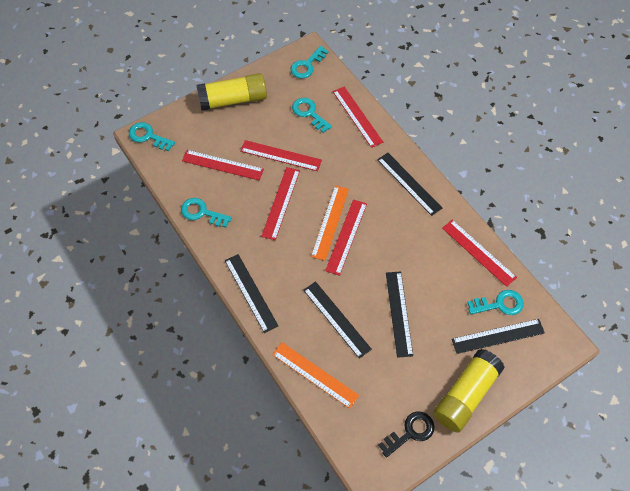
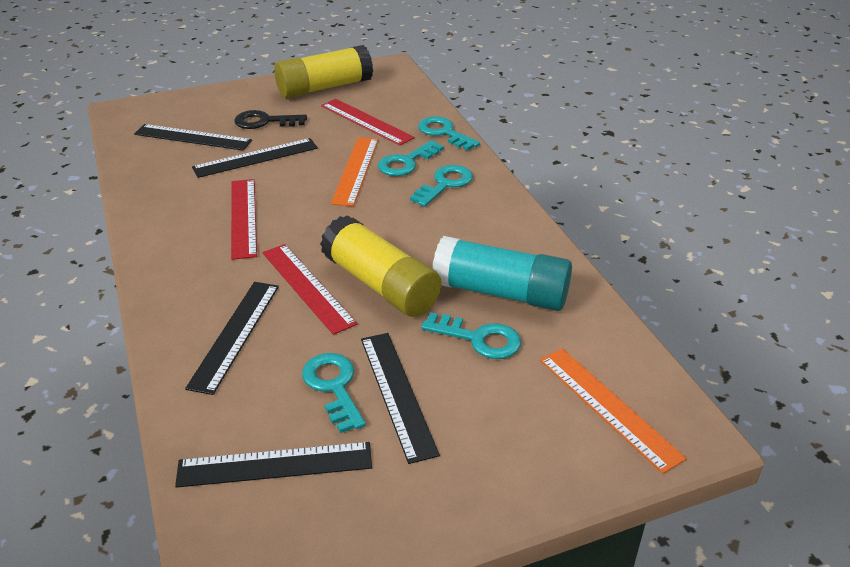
red ruler: 6 -> 3
turquoise glue stick: 0 -> 1

